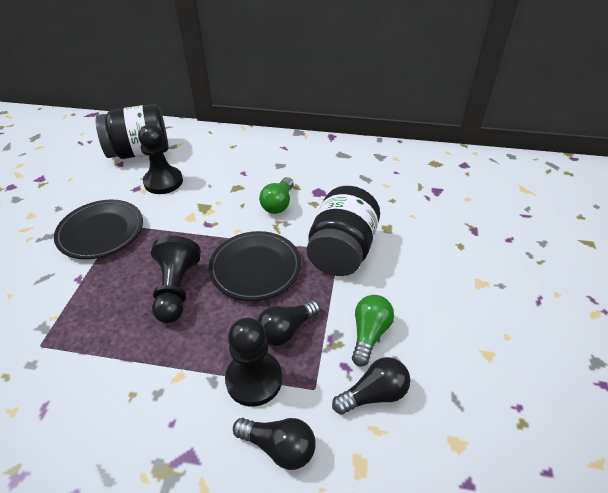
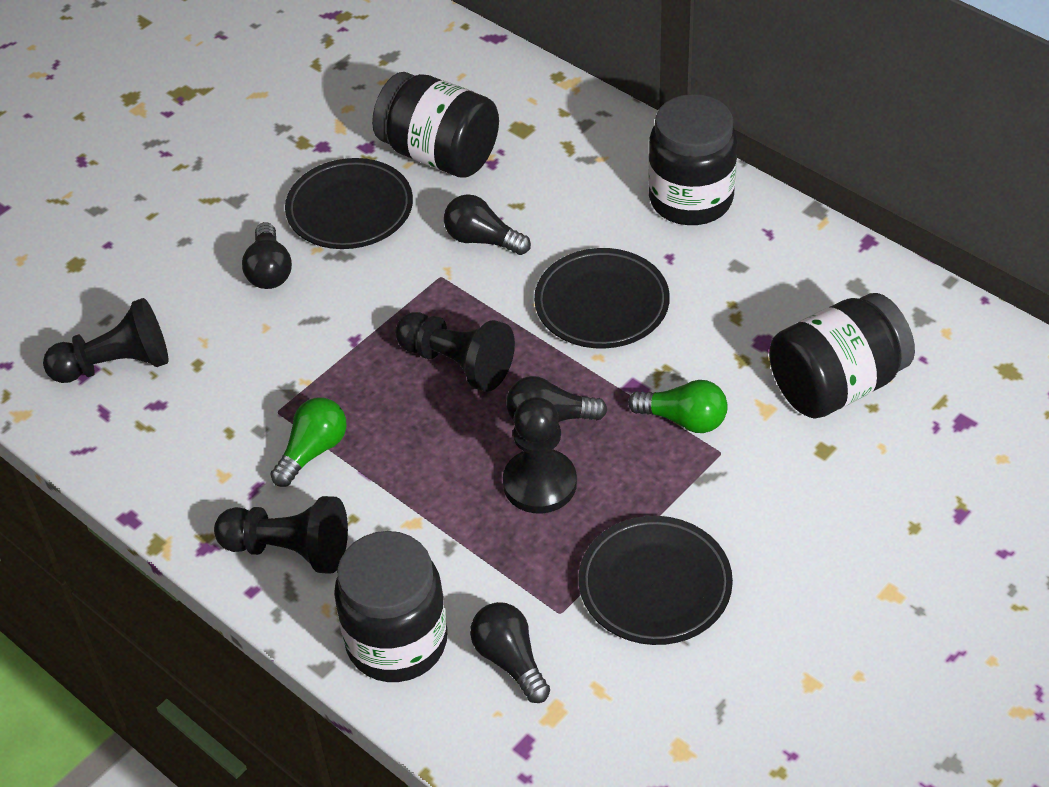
black jar: 2 -> 4
black light bulb: 3 -> 4
black pawn: 3 -> 4
black plate: 2 -> 3

